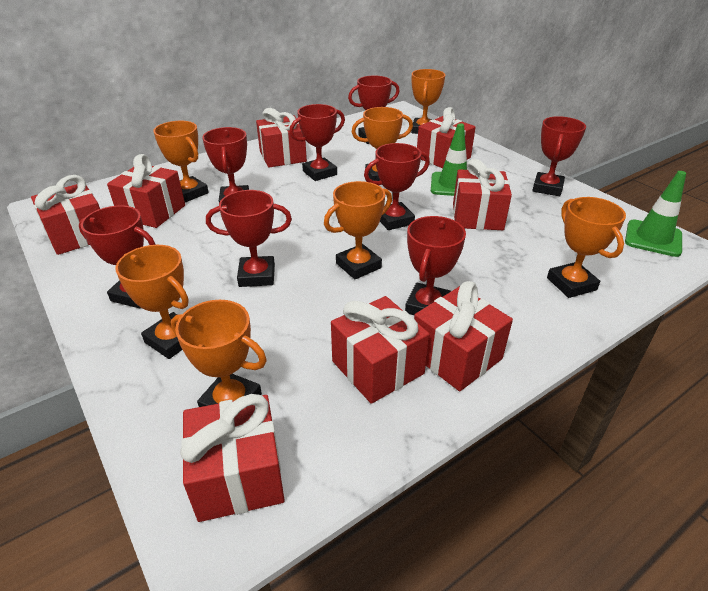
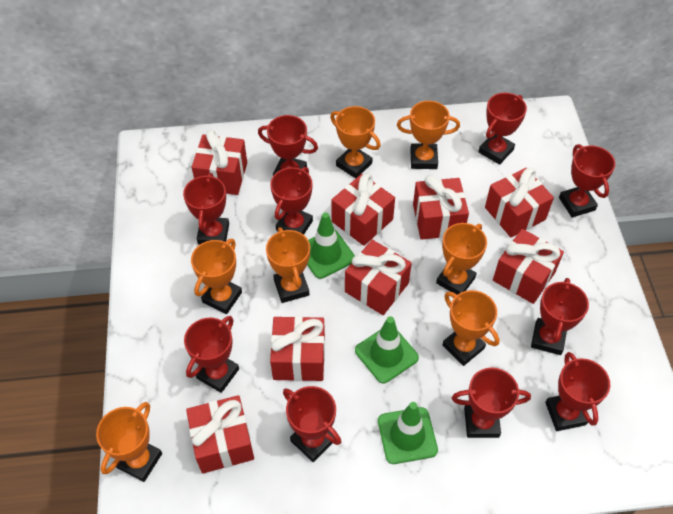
green traffic cone: 2 -> 3
red trophy: 8 -> 10

